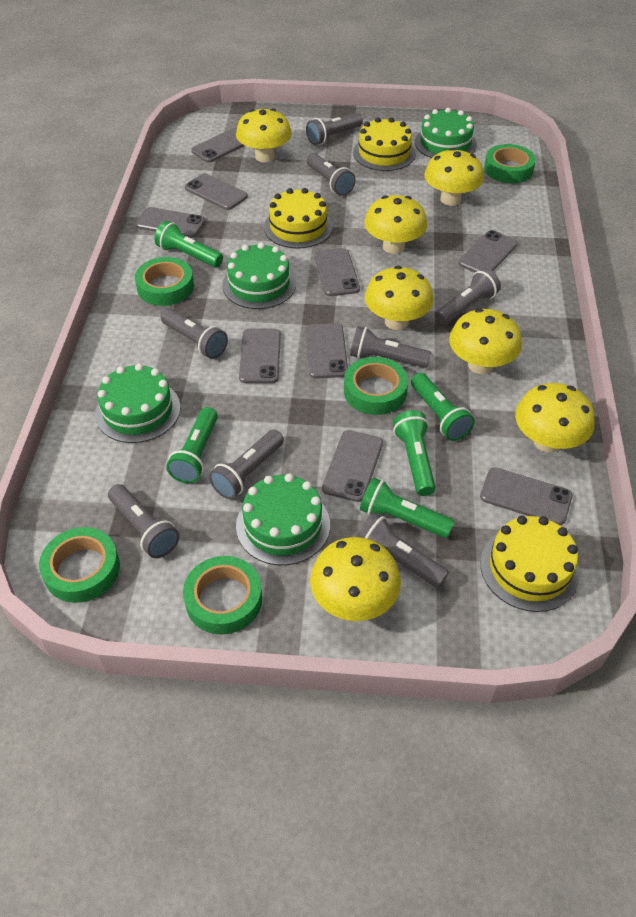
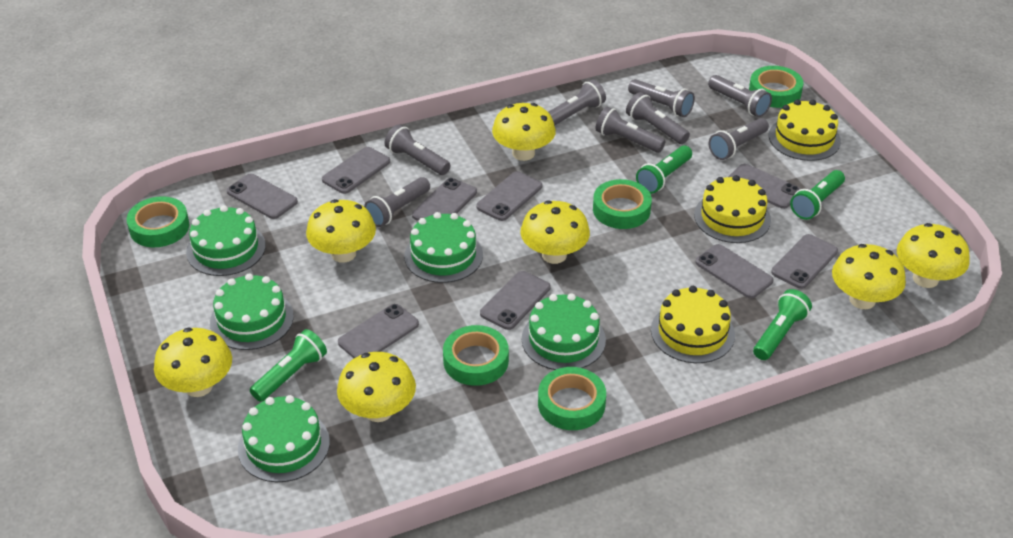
green cake: 4 -> 5
green flashlight: 5 -> 4

